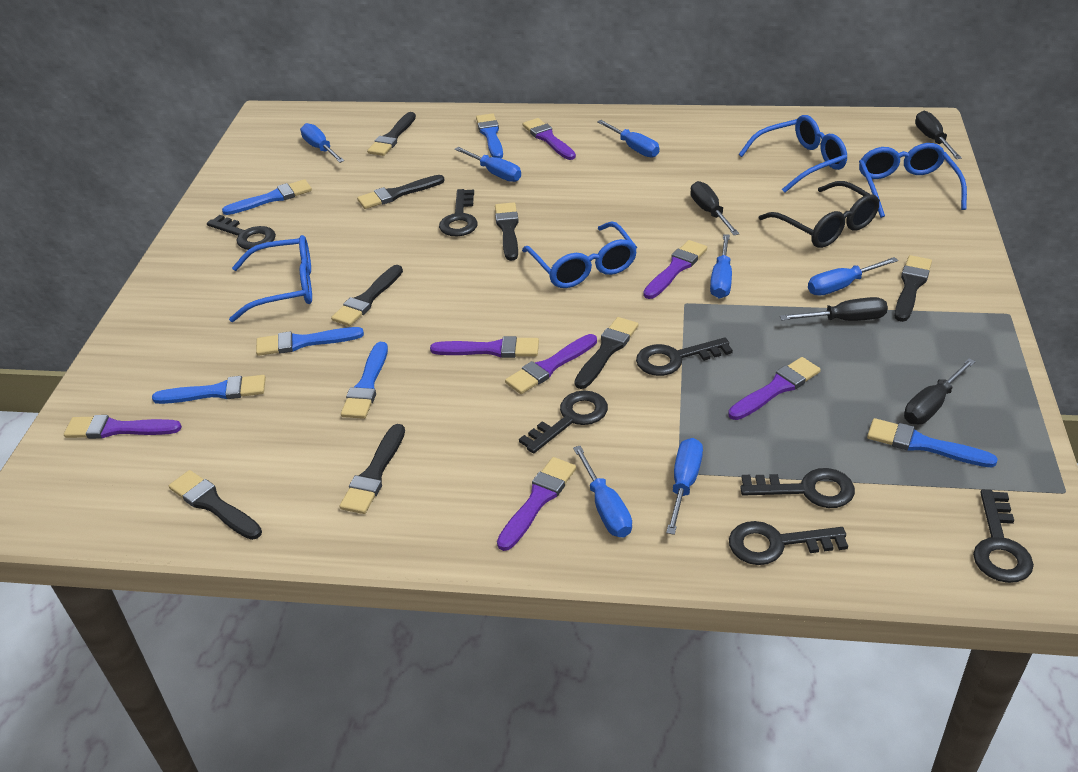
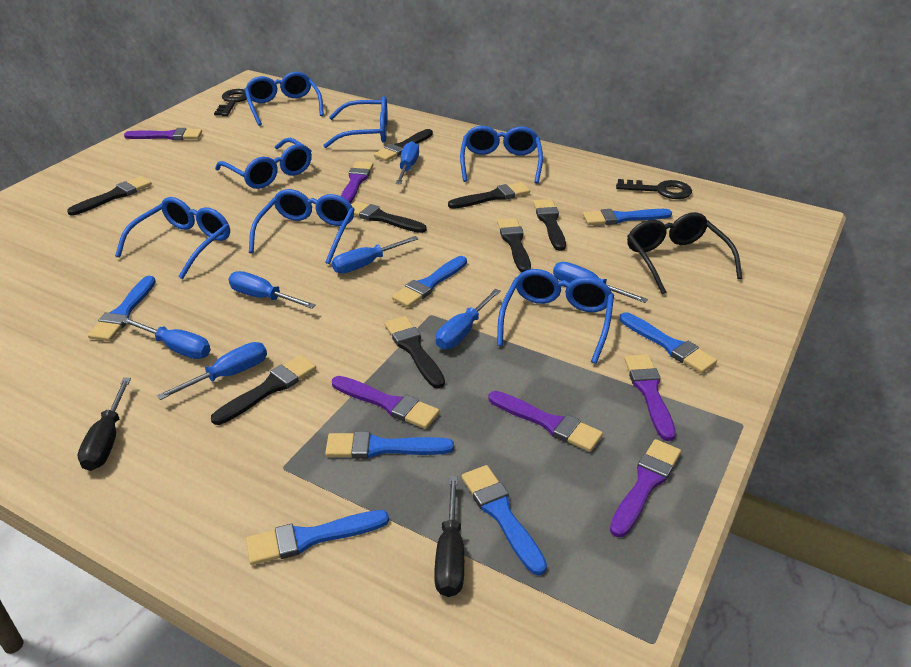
black key: 7 -> 2
black screwdriver: 4 -> 2
blue brush: 6 -> 7
blue glasses: 4 -> 7
purple brush: 7 -> 6

